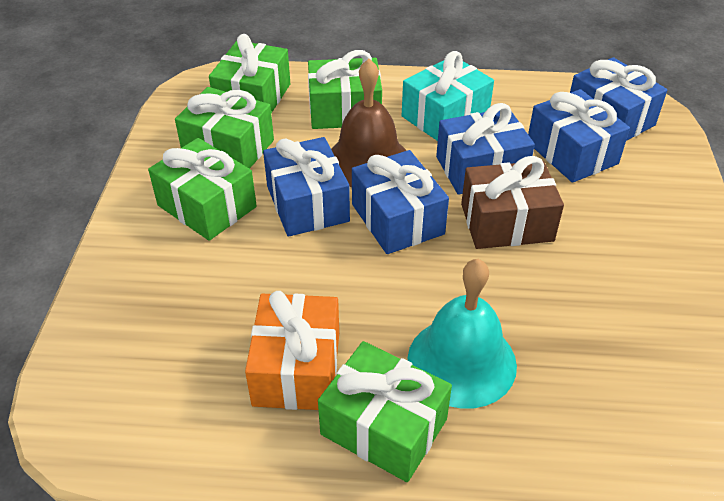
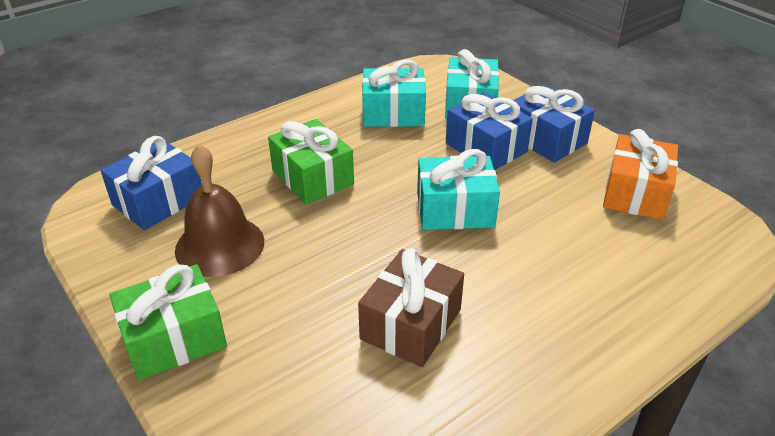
blue gift: 5 -> 3
green gift: 5 -> 2
turquoise bell: 1 -> 0
turquoise gift: 1 -> 3

